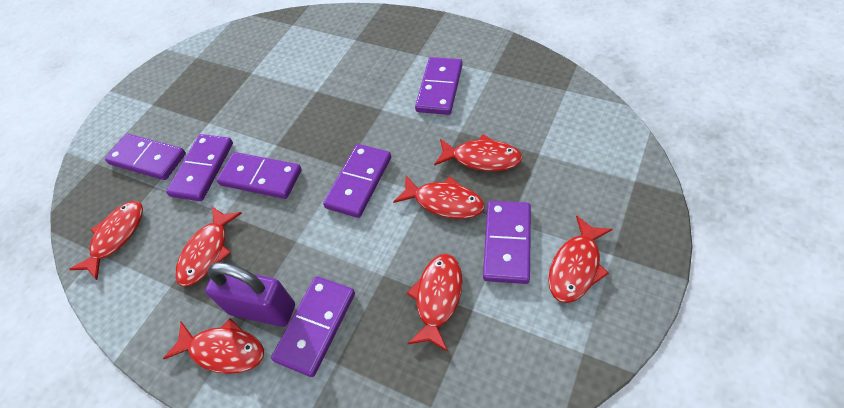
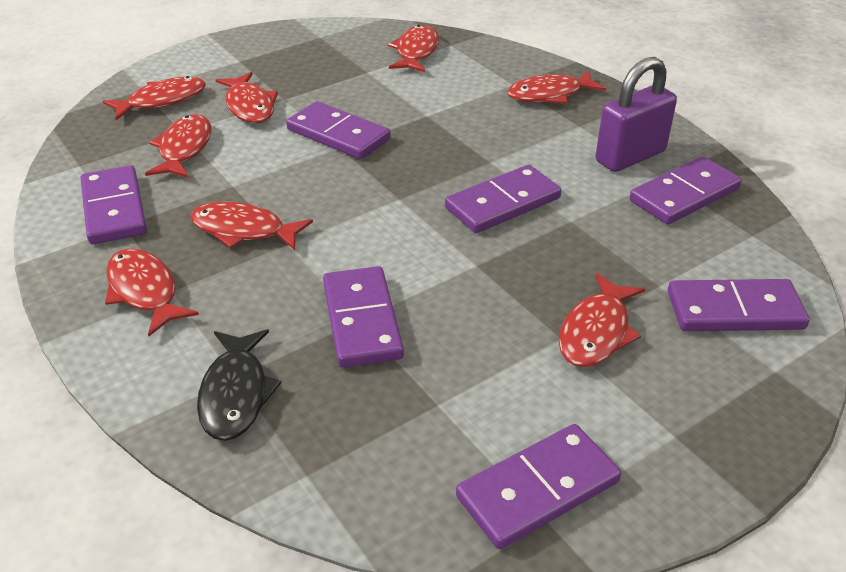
black fish: 0 -> 1
red fish: 7 -> 8

